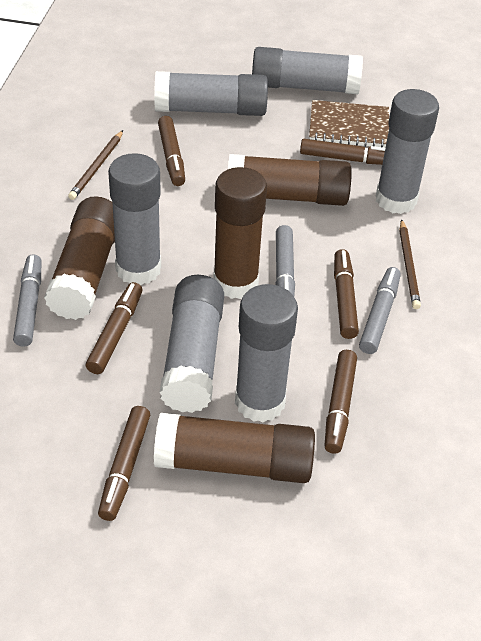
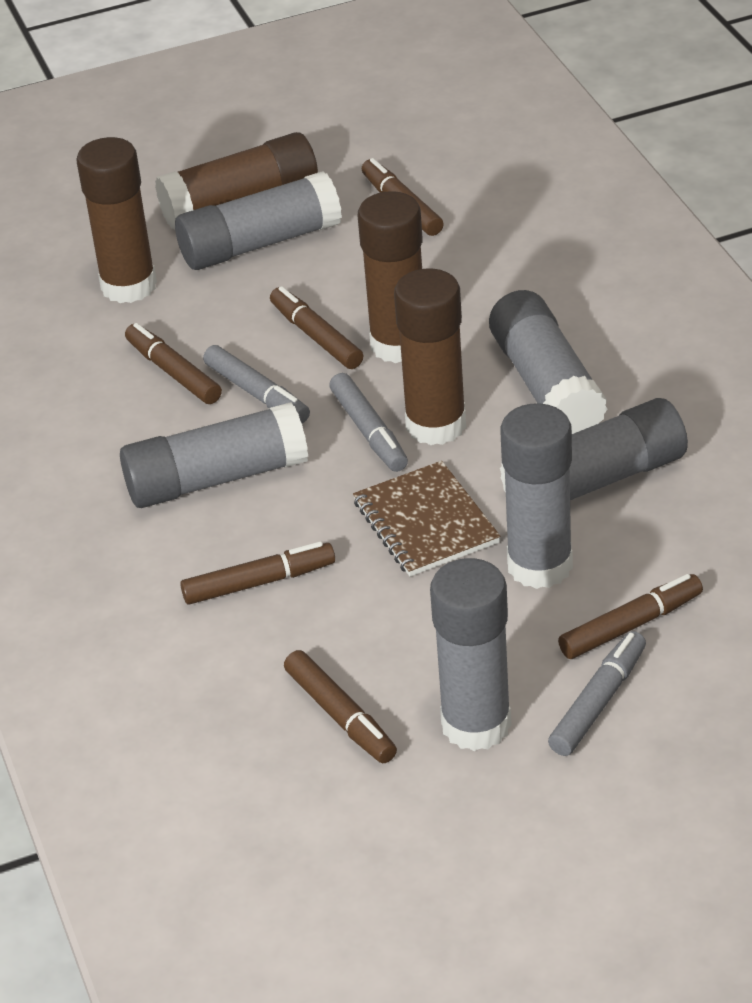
brown pencil: 2 -> 0

